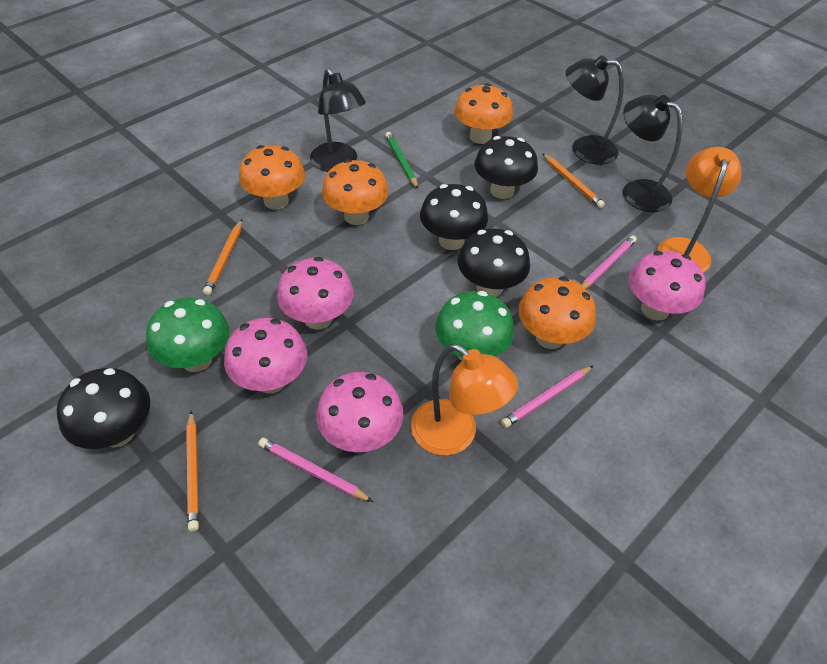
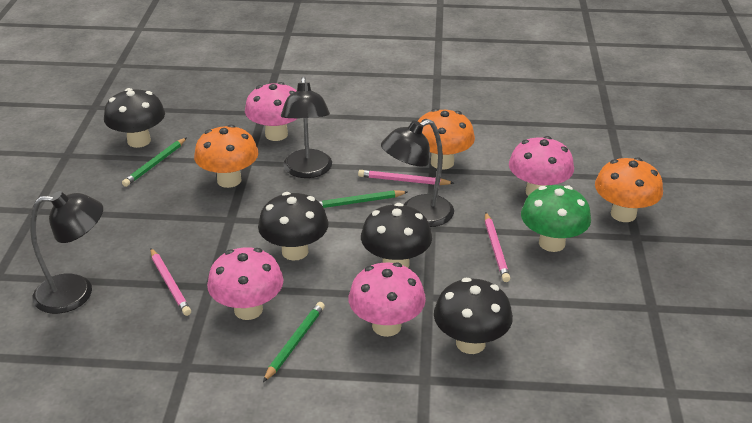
green mushroom: 2 -> 1
green pencil: 1 -> 3
orange lamp: 2 -> 0
orange mushroom: 4 -> 3
orange pencil: 3 -> 0

